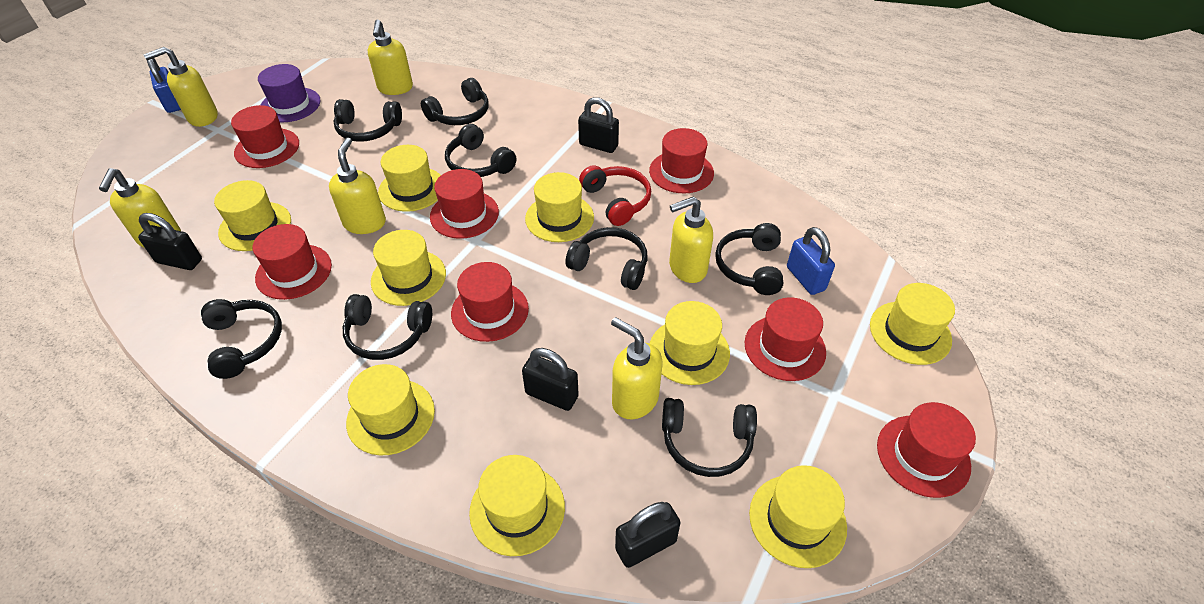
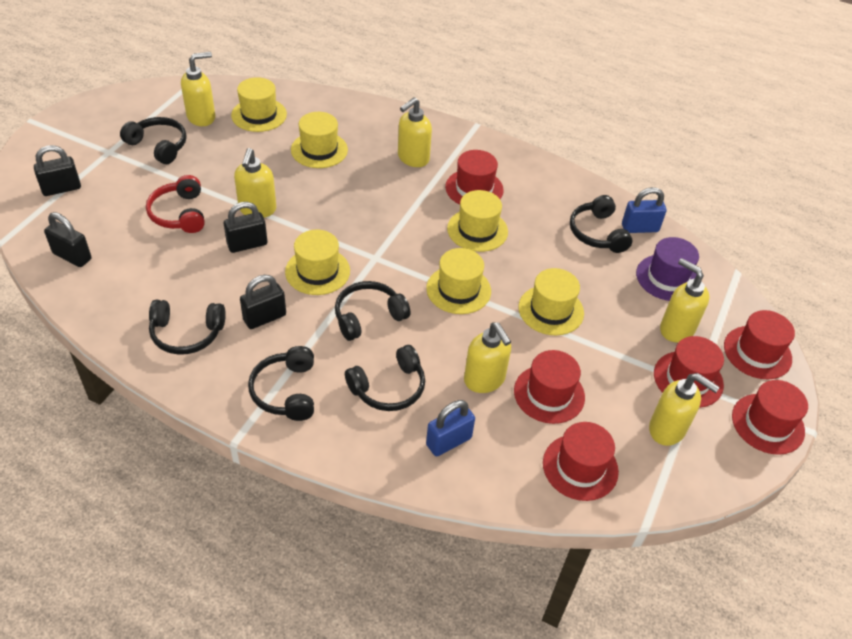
black headphones: 8 -> 6
red hat: 7 -> 6
yellow hat: 9 -> 6

